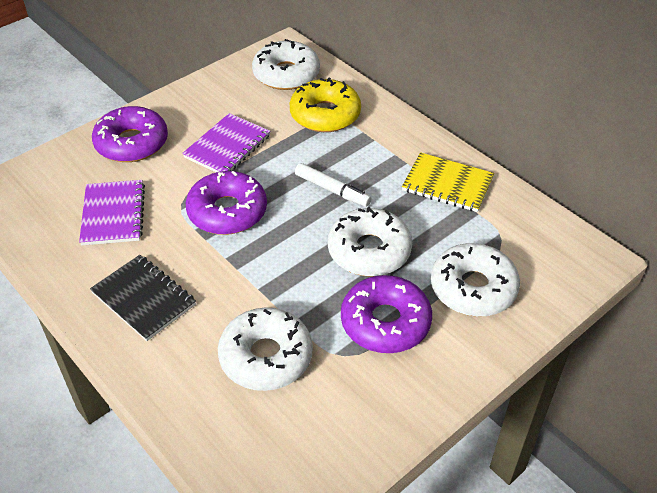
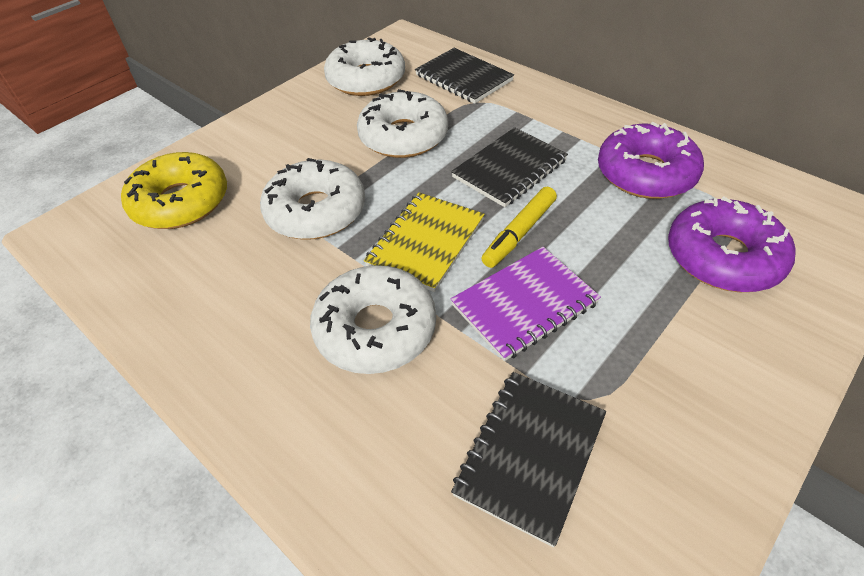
black notebook: 1 -> 3
purple donut: 3 -> 2
purple notebook: 2 -> 1
white marker: 1 -> 0
yellow marker: 0 -> 1

